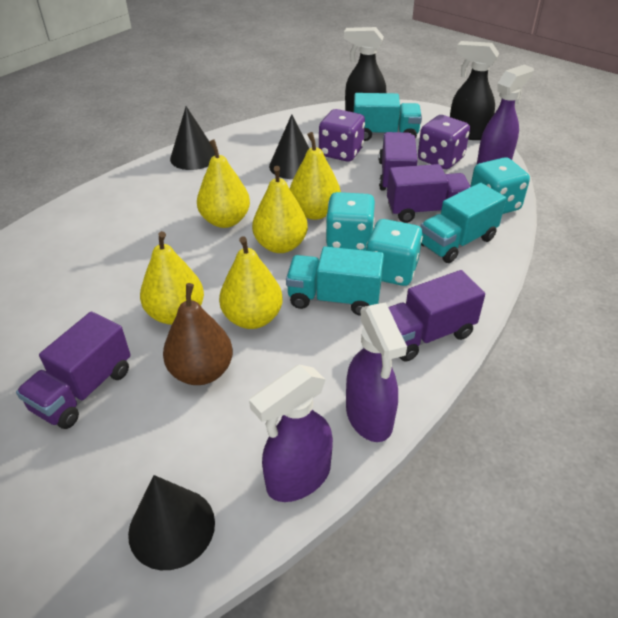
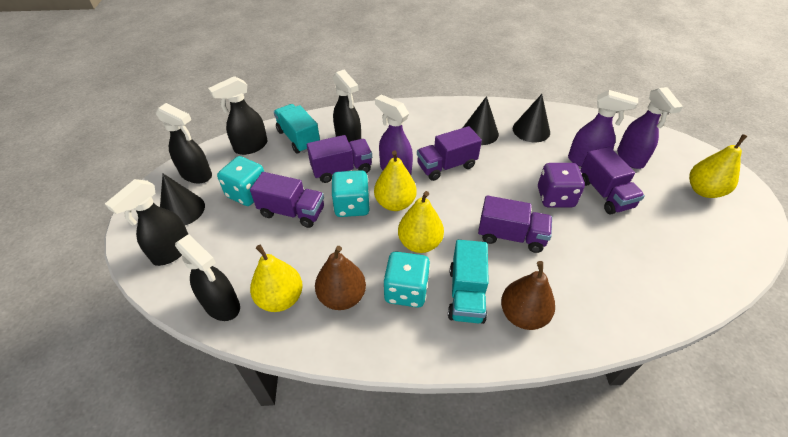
black spray bottle: 2 -> 5
brown pear: 1 -> 2
purple dice: 2 -> 1
purple truck: 4 -> 5
turquoise truck: 3 -> 2
yellow pear: 5 -> 4

